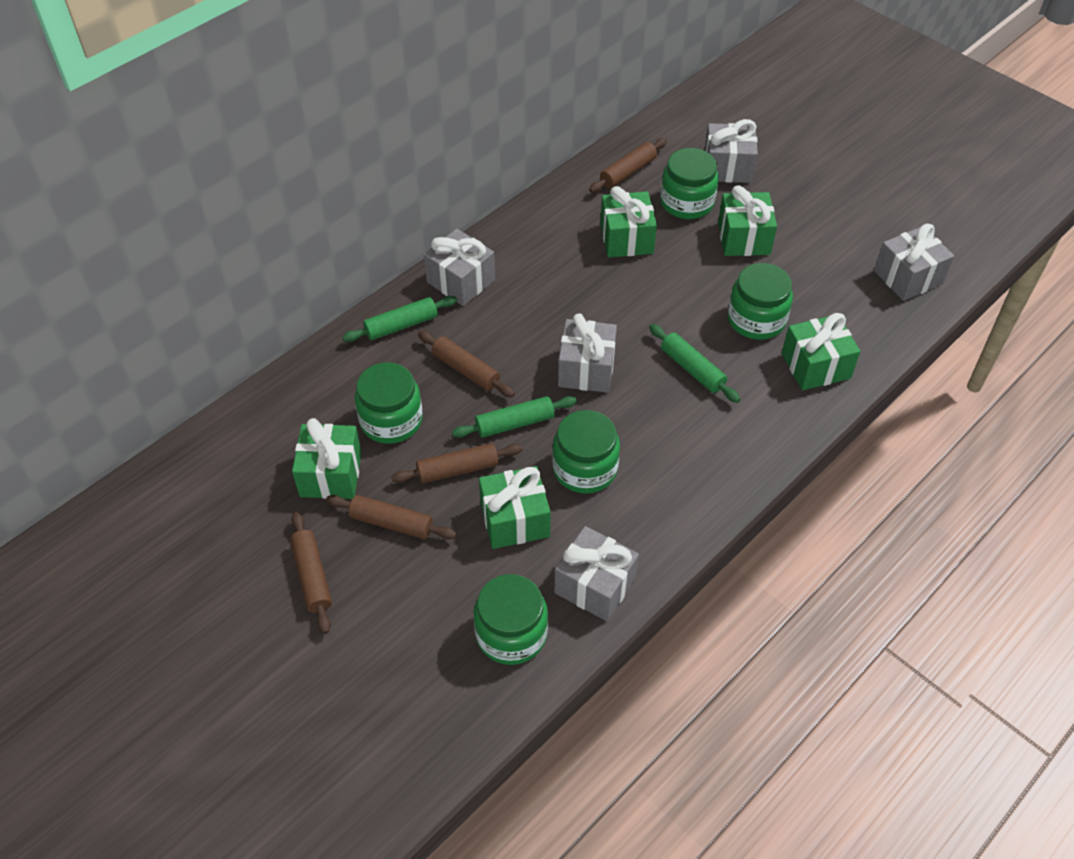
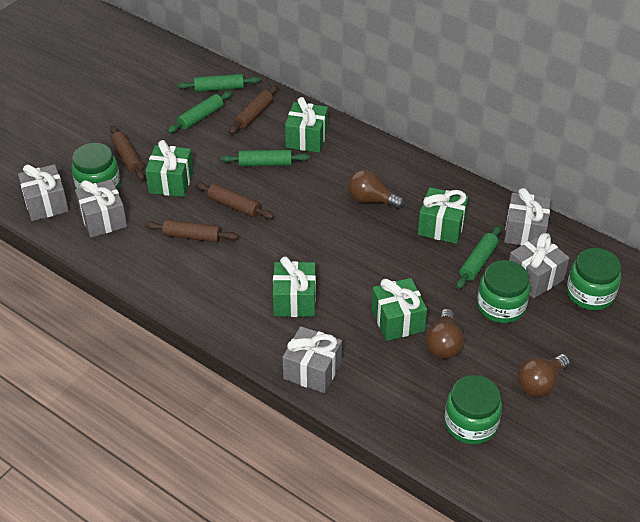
brown light bulb: 0 -> 3
brown rolling pin: 5 -> 4
green jar: 5 -> 4
green rolling pin: 3 -> 4

